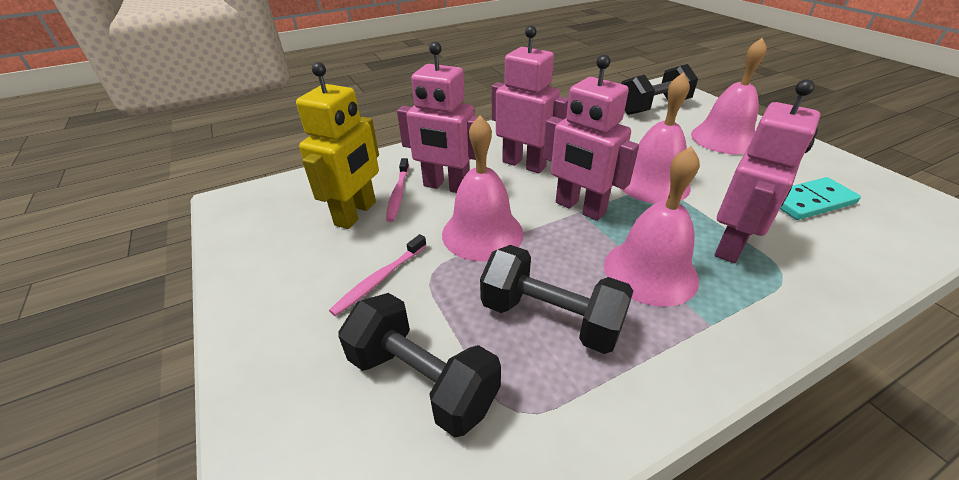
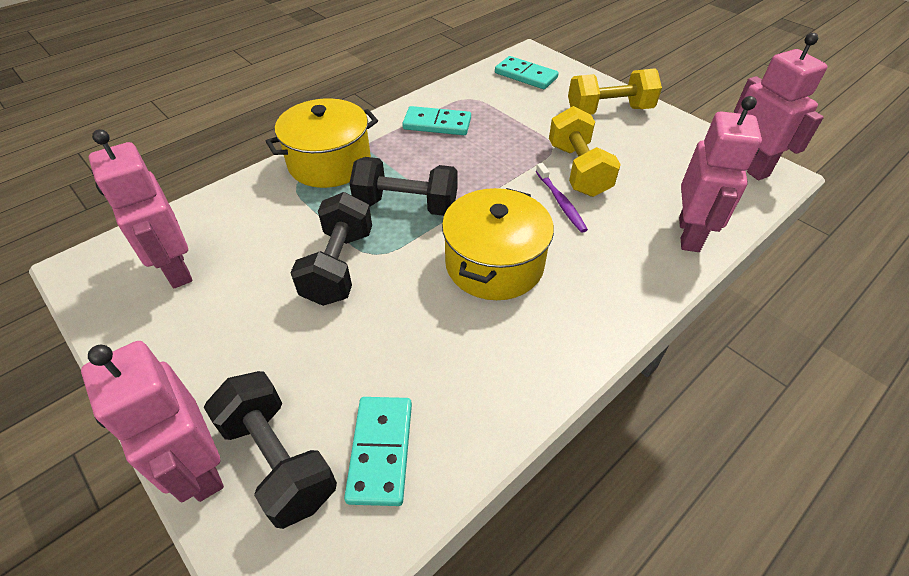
pink bell: 4 -> 0
pink toothbrush: 2 -> 0
purple toothbrush: 0 -> 1
turquoise domino: 1 -> 3
yellow dumbbell: 0 -> 2
yellow pot: 0 -> 2
yellow robot: 1 -> 0

